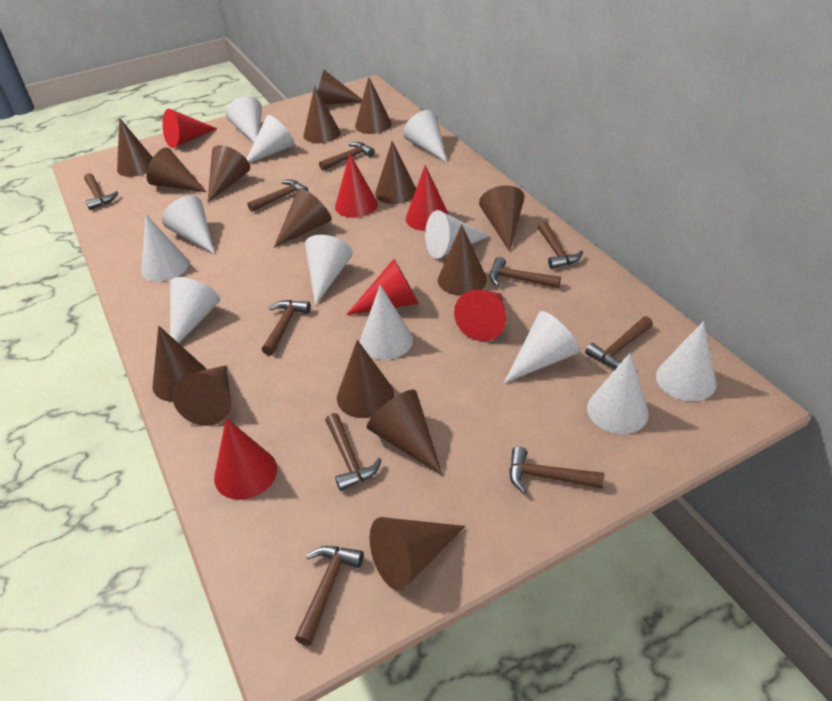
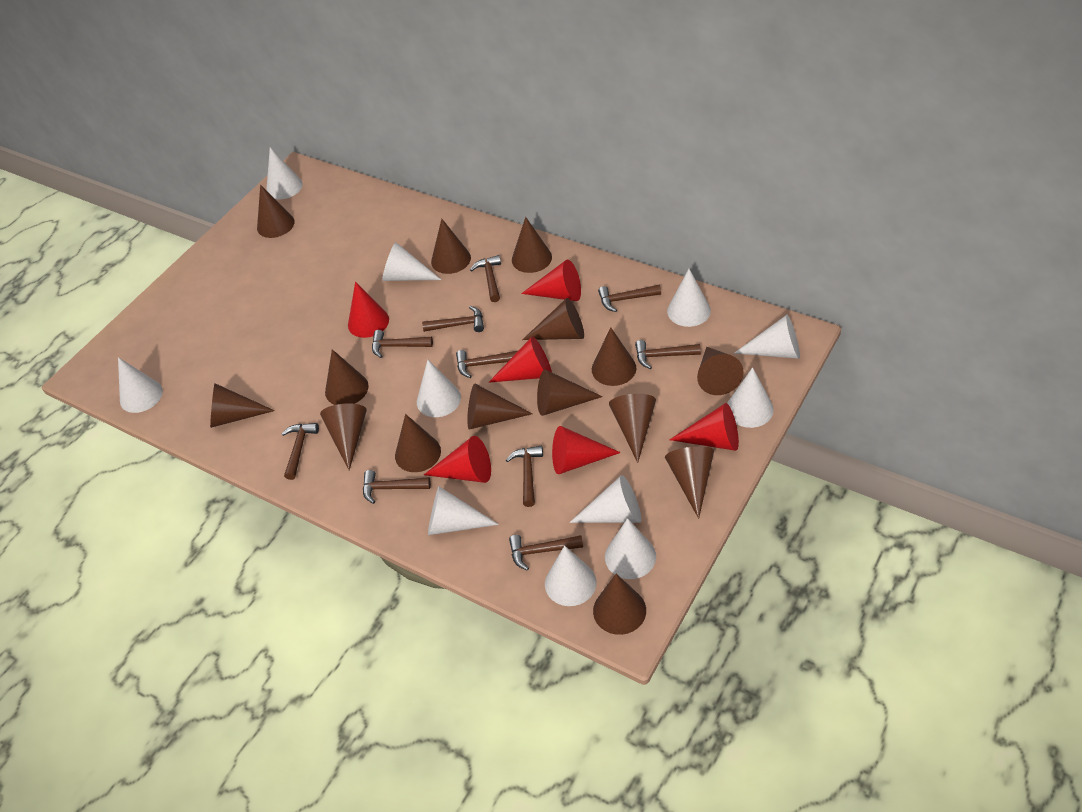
white cone: 12 -> 11

